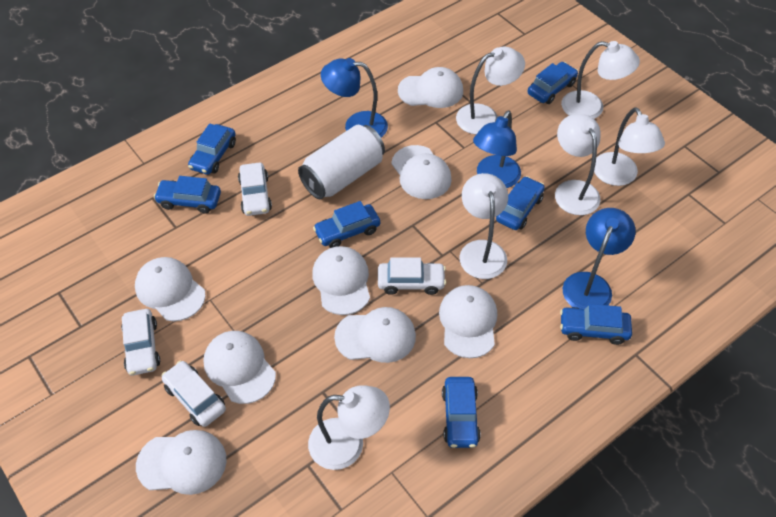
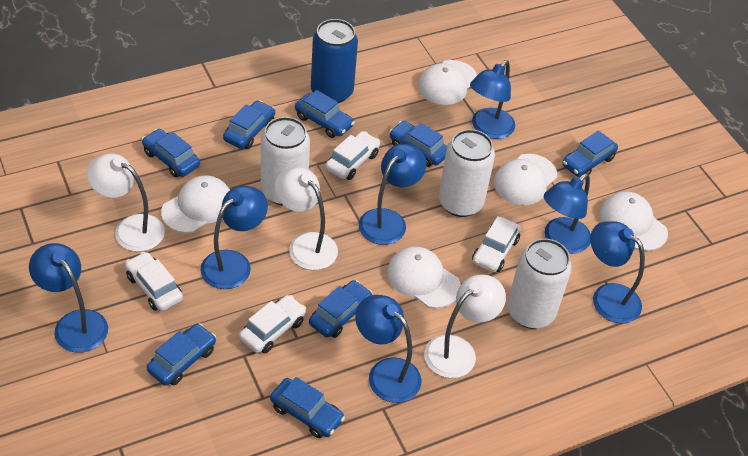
blue can: 0 -> 1
blue car: 7 -> 8
blue lamp: 3 -> 7
white can: 1 -> 3
white cap: 8 -> 5
white lamp: 6 -> 3

